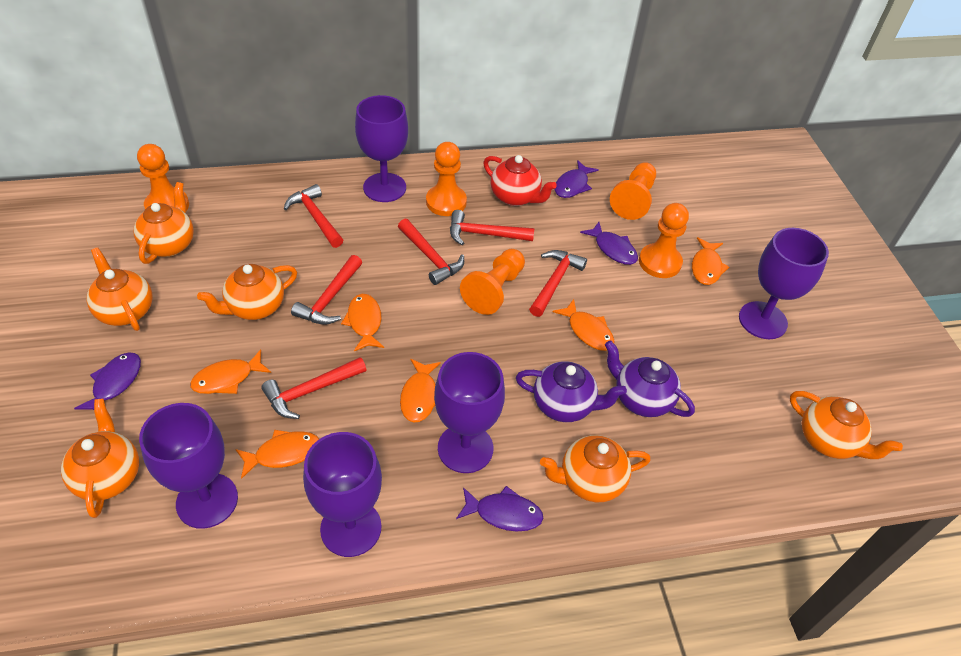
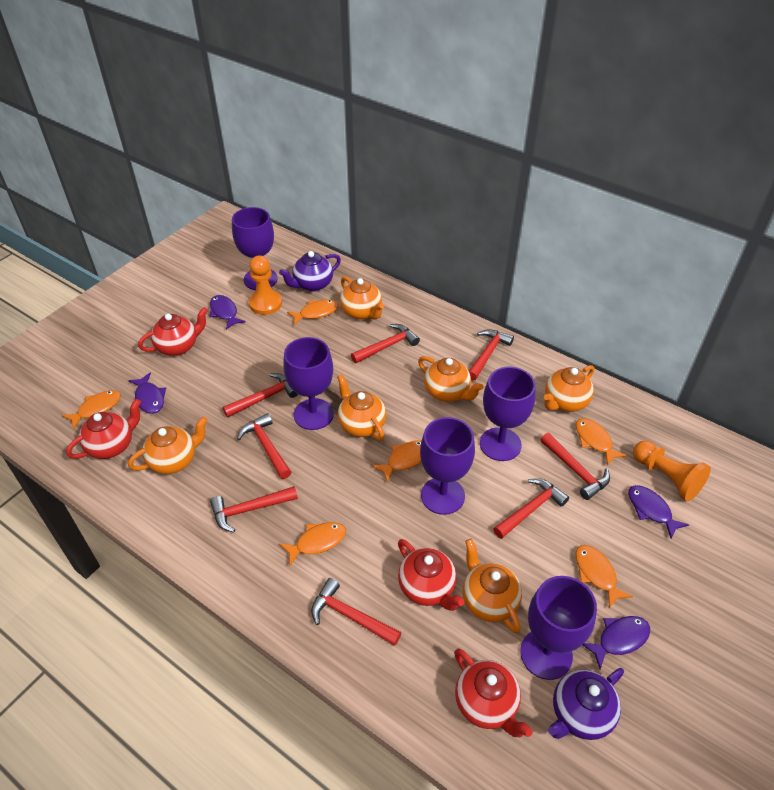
orange pawn: 5 -> 2
red hammer: 6 -> 8
red teapot: 1 -> 4

